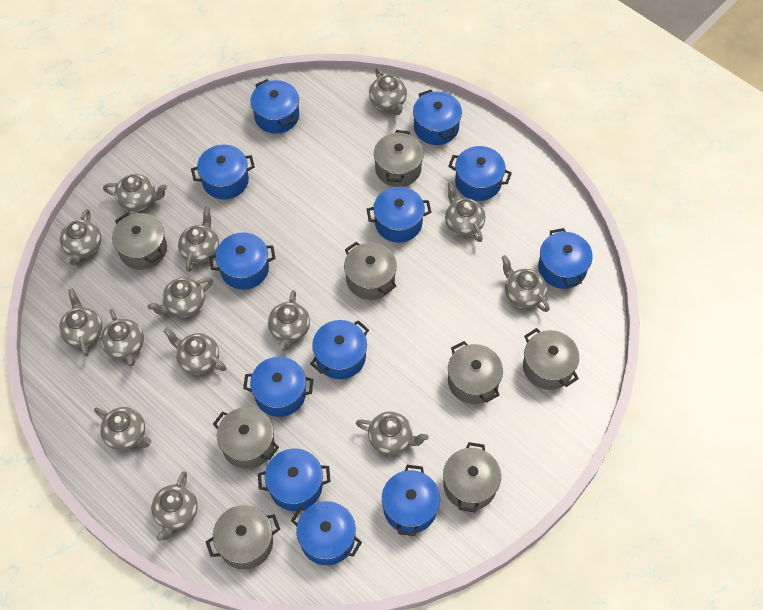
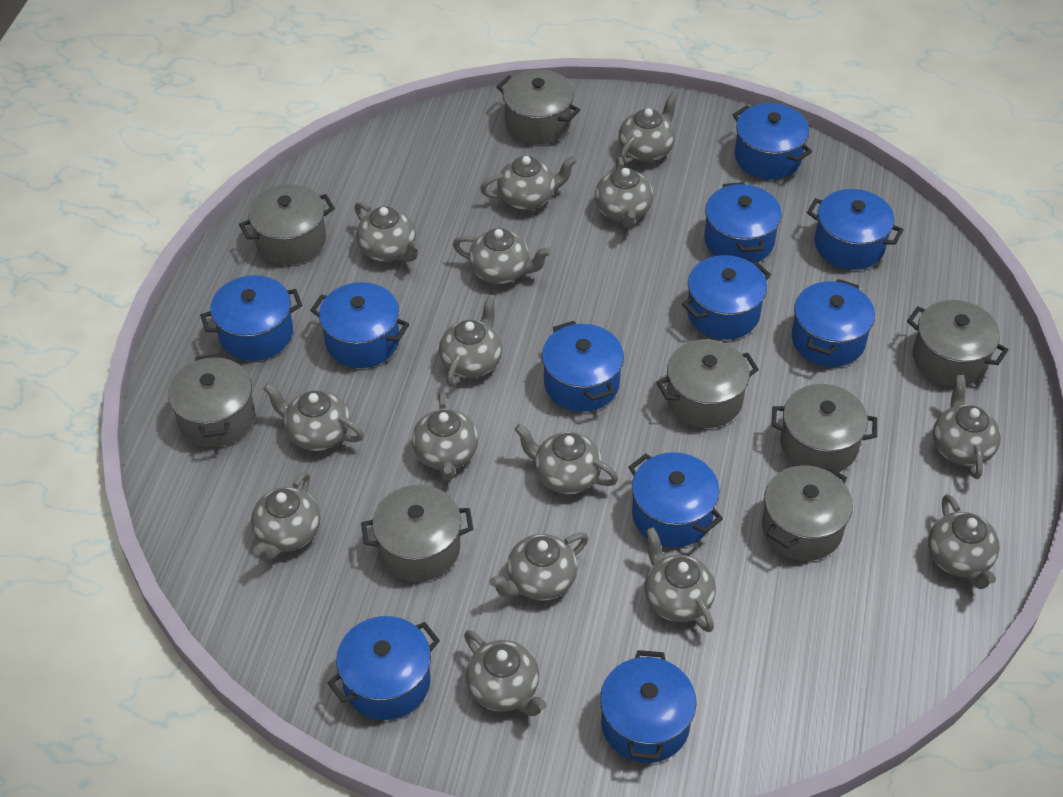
blue pot: 12 -> 11
grey teapot: 14 -> 15

